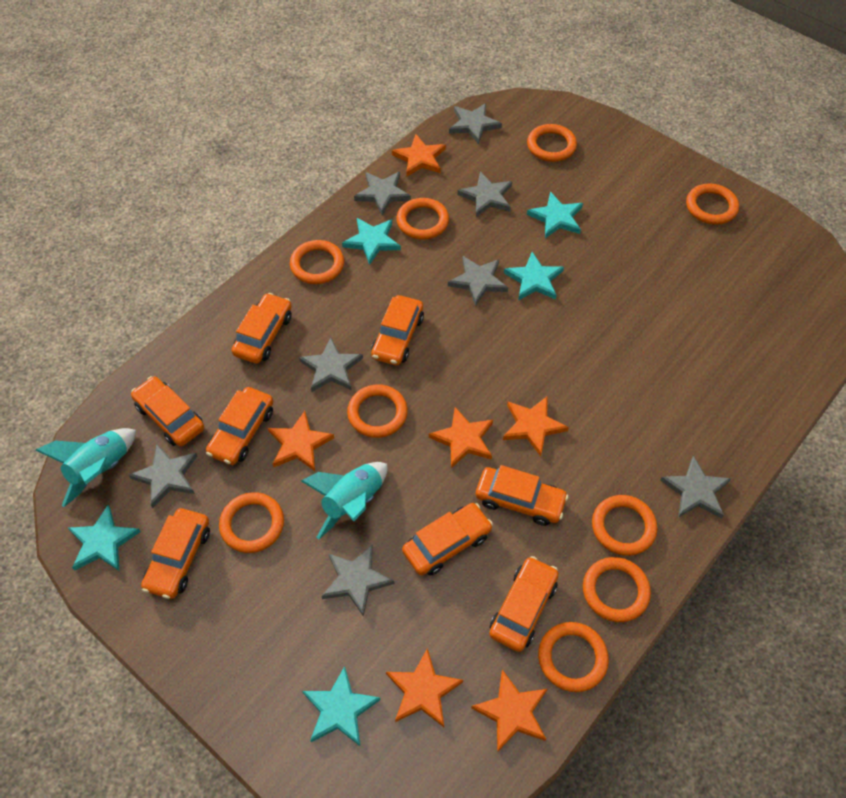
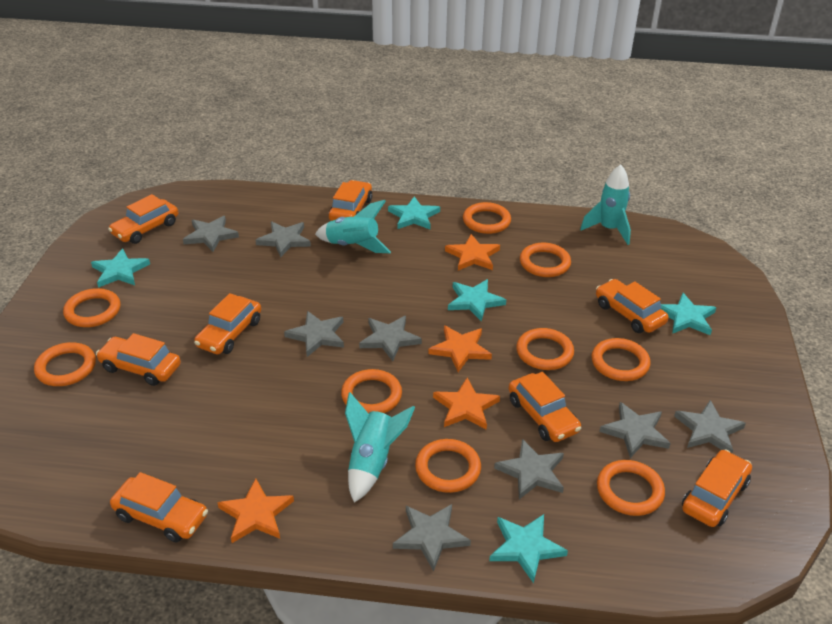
orange star: 6 -> 4
turquoise rocket: 2 -> 3

